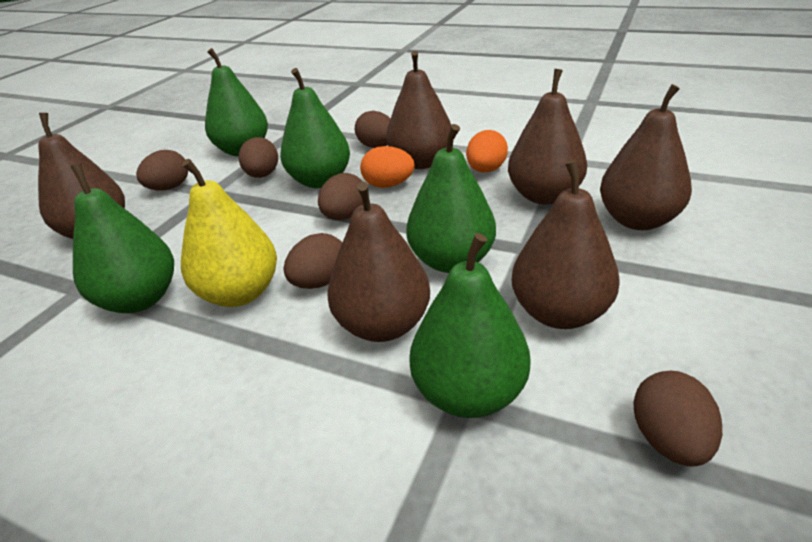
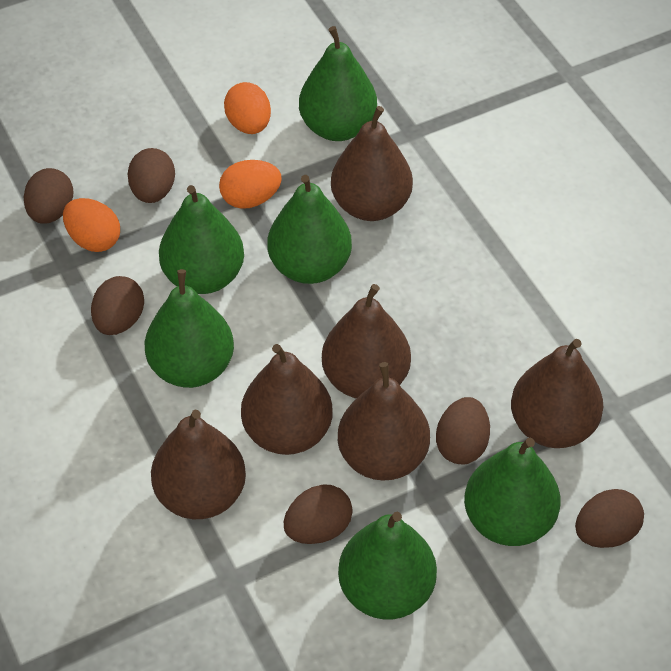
green pear: 5 -> 6
orange egg: 2 -> 3
yellow pear: 1 -> 0

